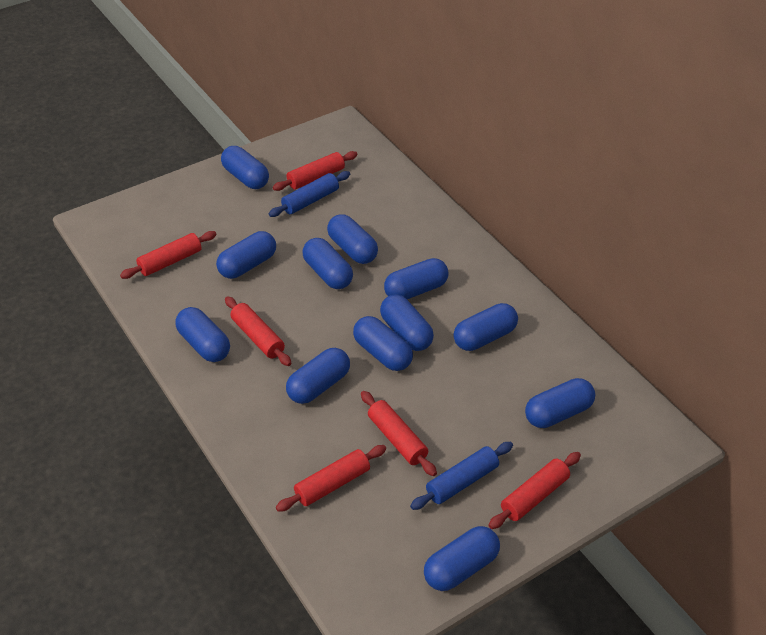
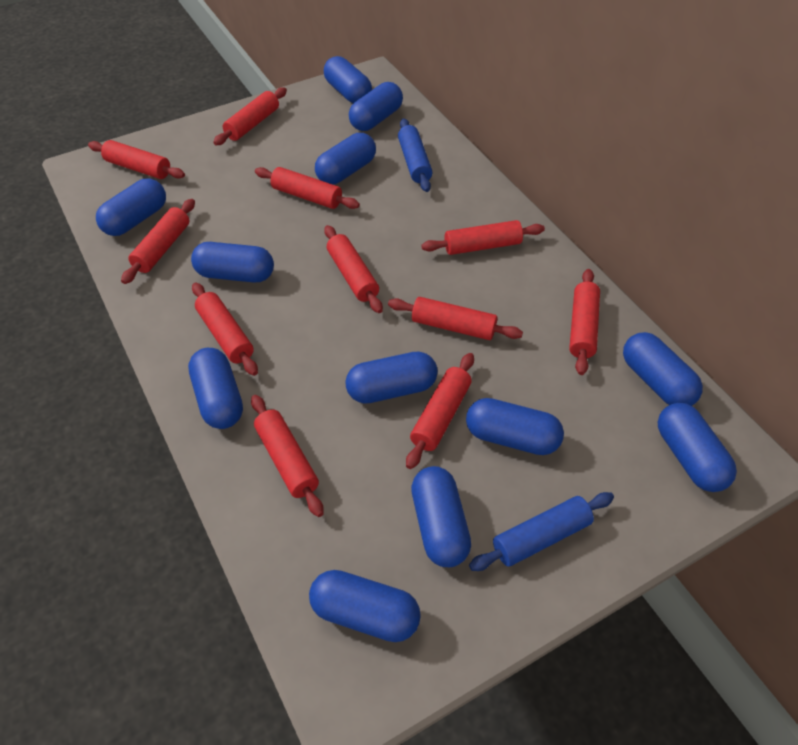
red rolling pin: 6 -> 11

